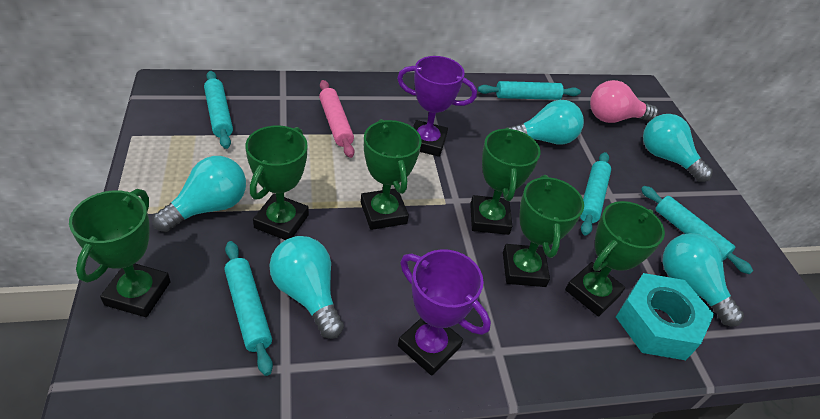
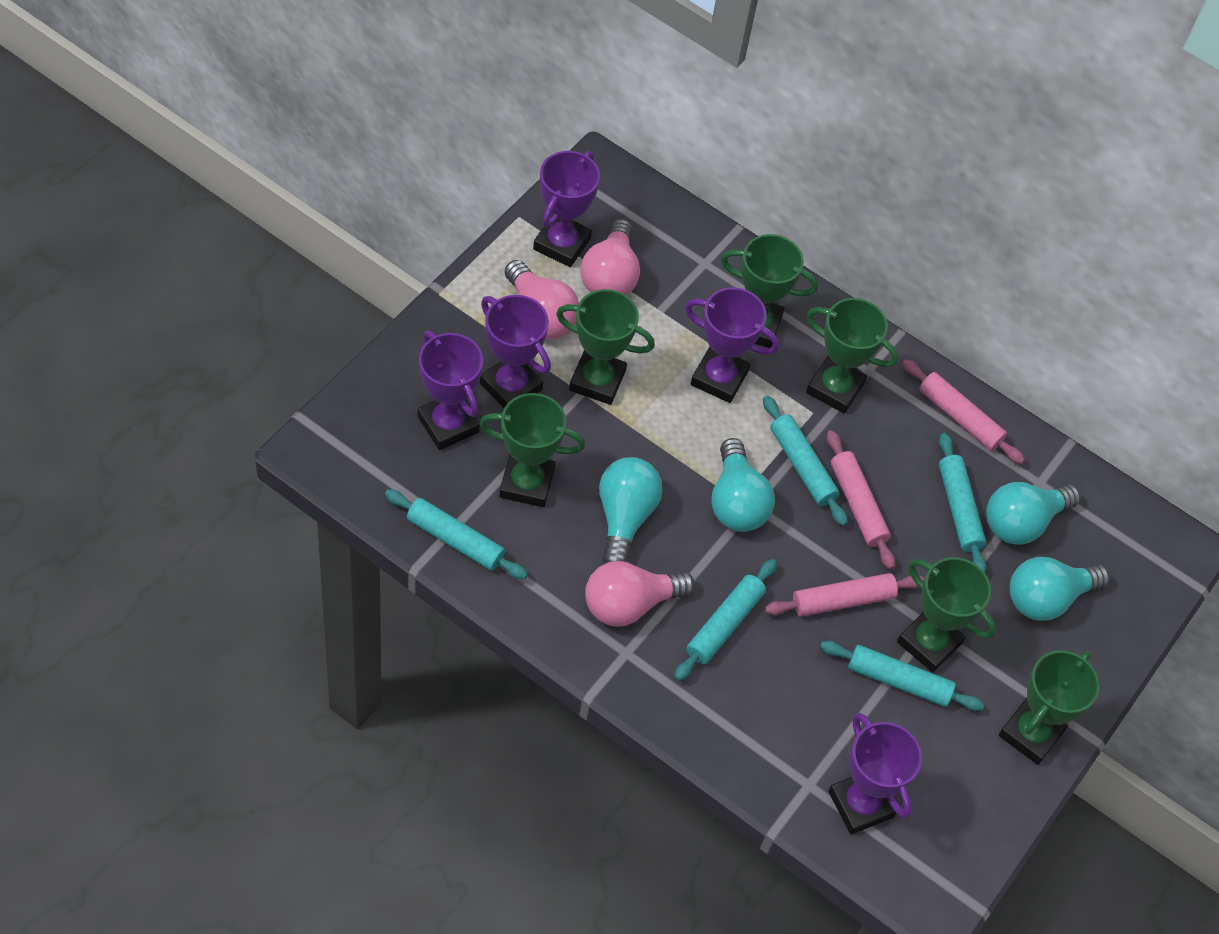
pink light bulb: 1 -> 3
pink rolling pin: 1 -> 3
purple trophy: 2 -> 5
turquoise light bulb: 5 -> 4
turquoise nut: 1 -> 0

